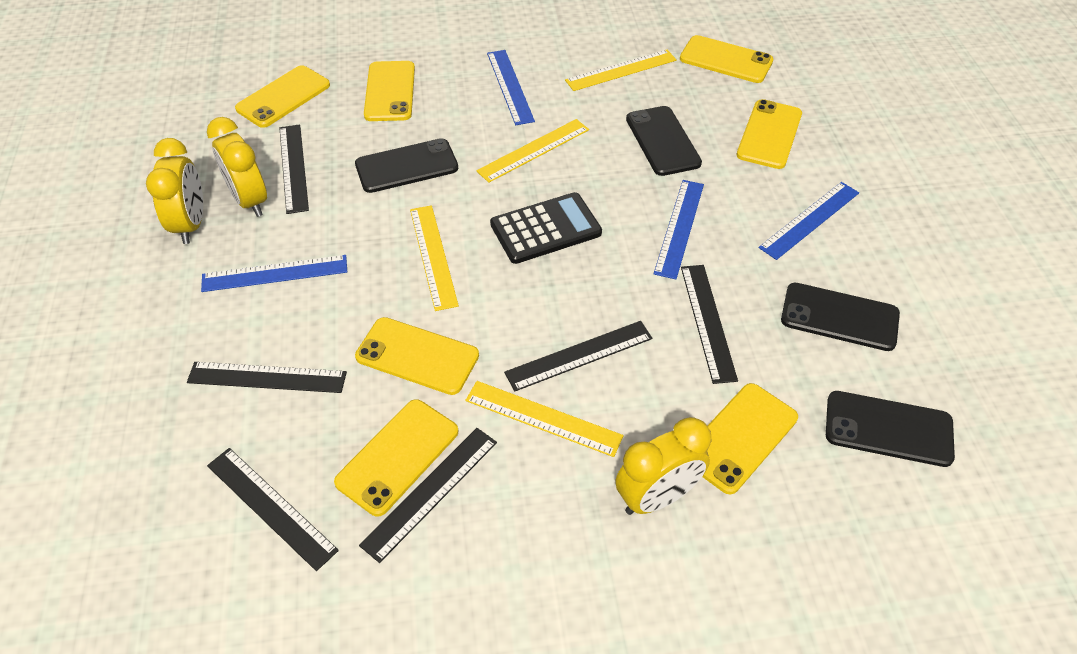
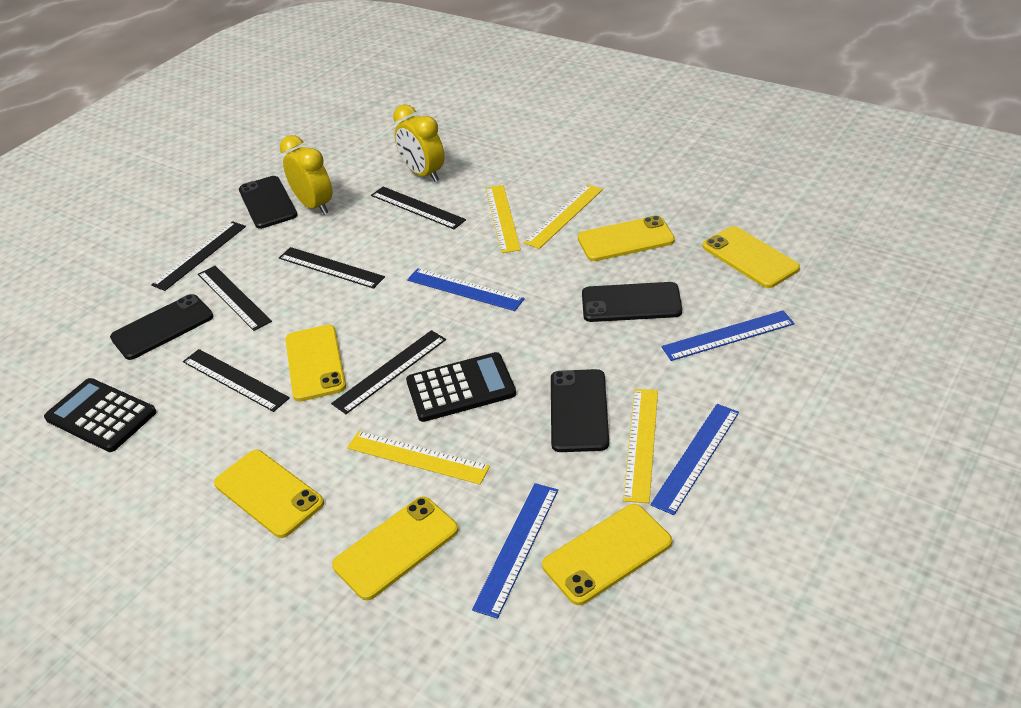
black calculator: 1 -> 2
yellow clock: 3 -> 2
yellow phone: 7 -> 6

